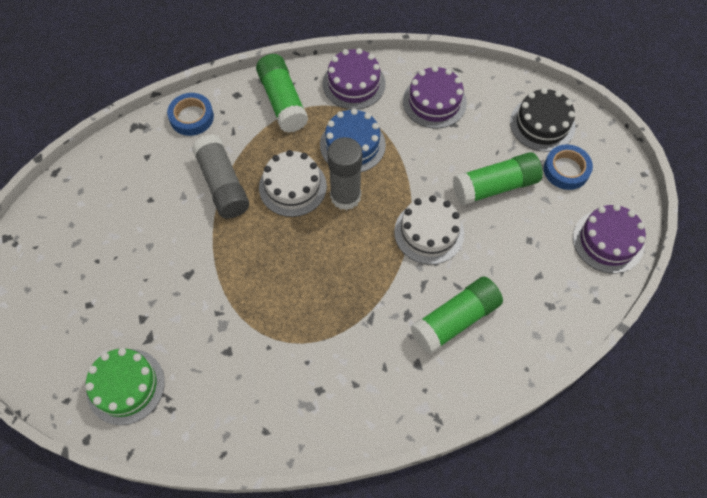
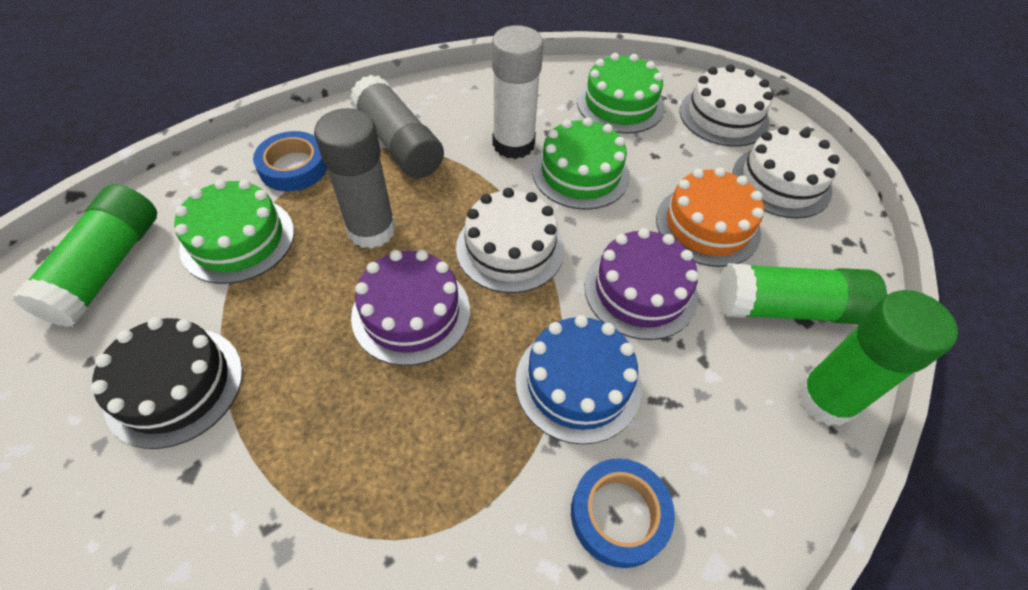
green cake: 1 -> 3
orange cake: 0 -> 1
purple cake: 3 -> 2
white cake: 2 -> 3
white glue stick: 0 -> 1

